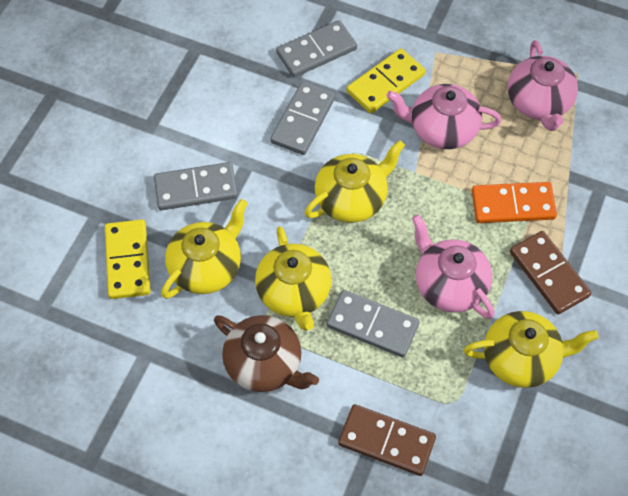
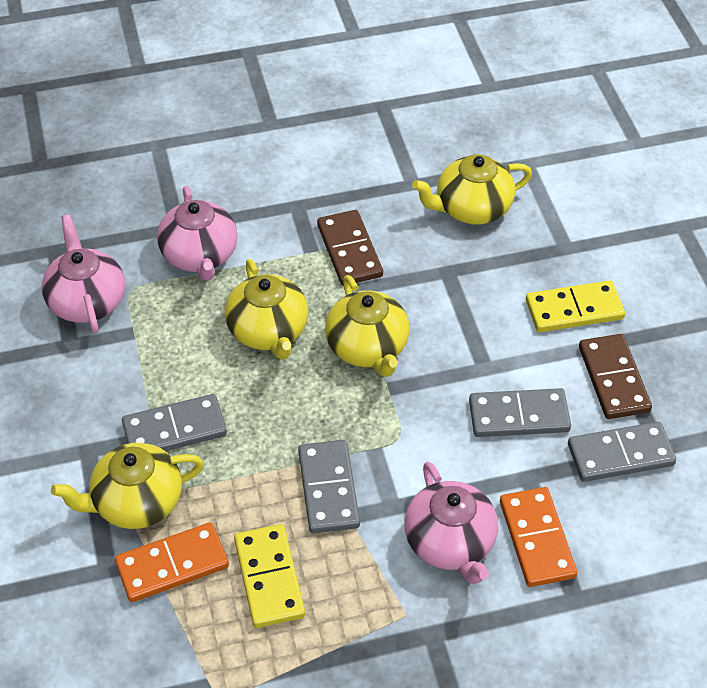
brown teapot: 1 -> 0
orange domino: 1 -> 2

